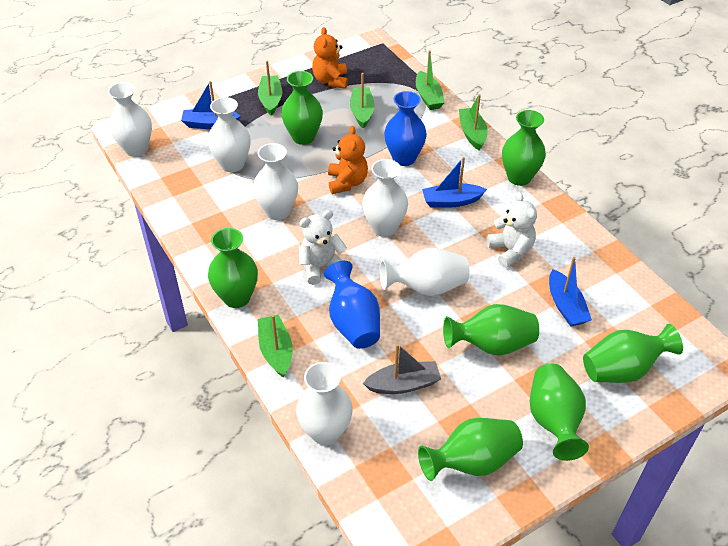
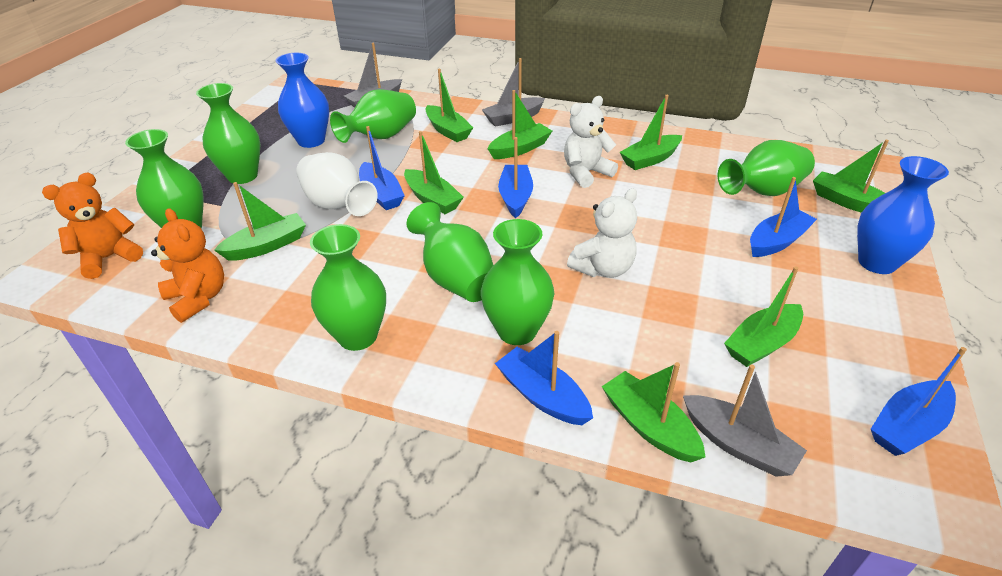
blue boat: 3 -> 5
green boat: 5 -> 8
grey boat: 1 -> 3
white vase: 6 -> 1

